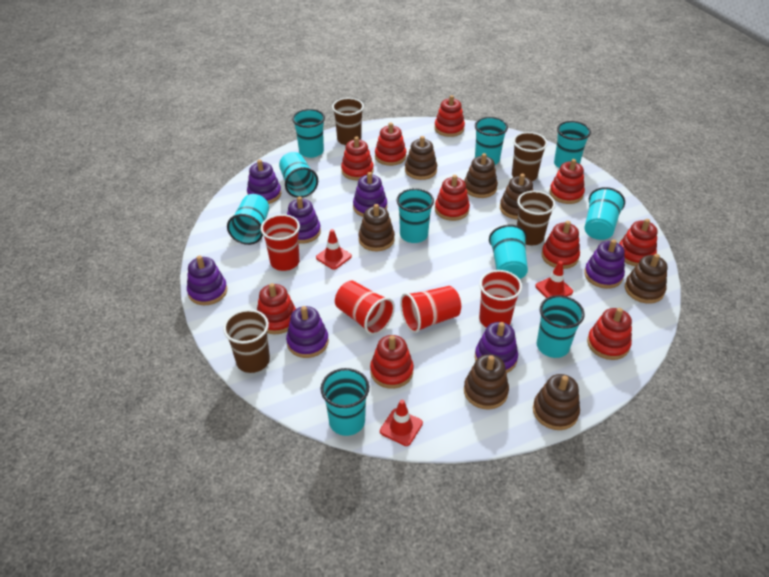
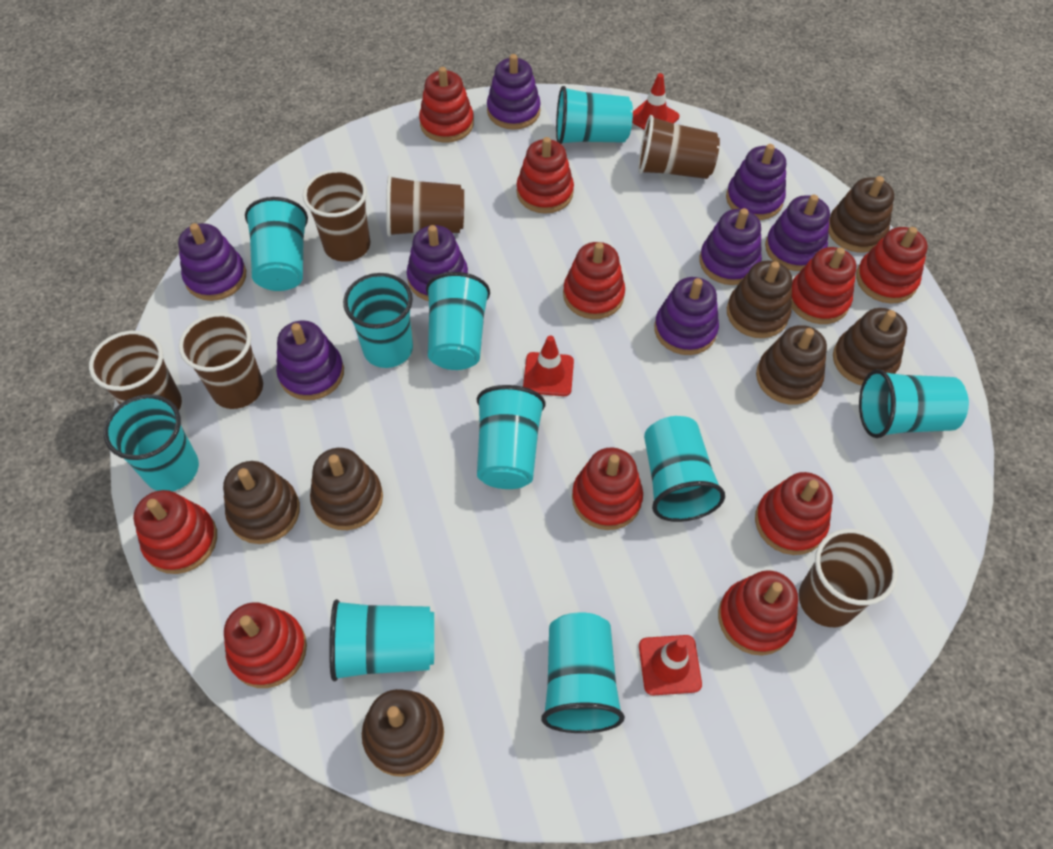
brown cup: 4 -> 6
purple stacking toy: 7 -> 8
red cup: 4 -> 0

